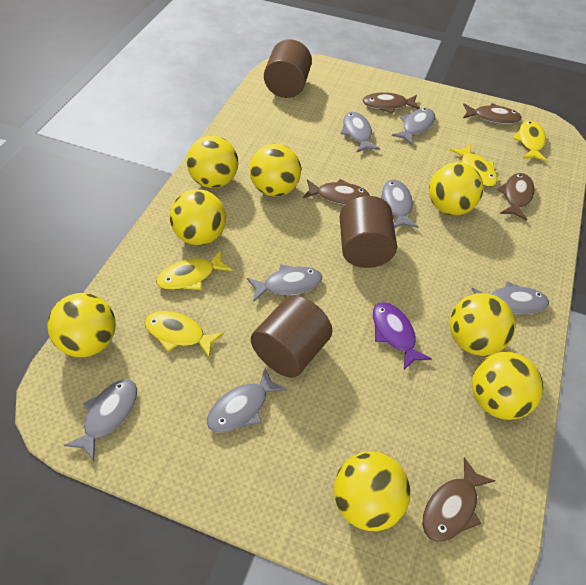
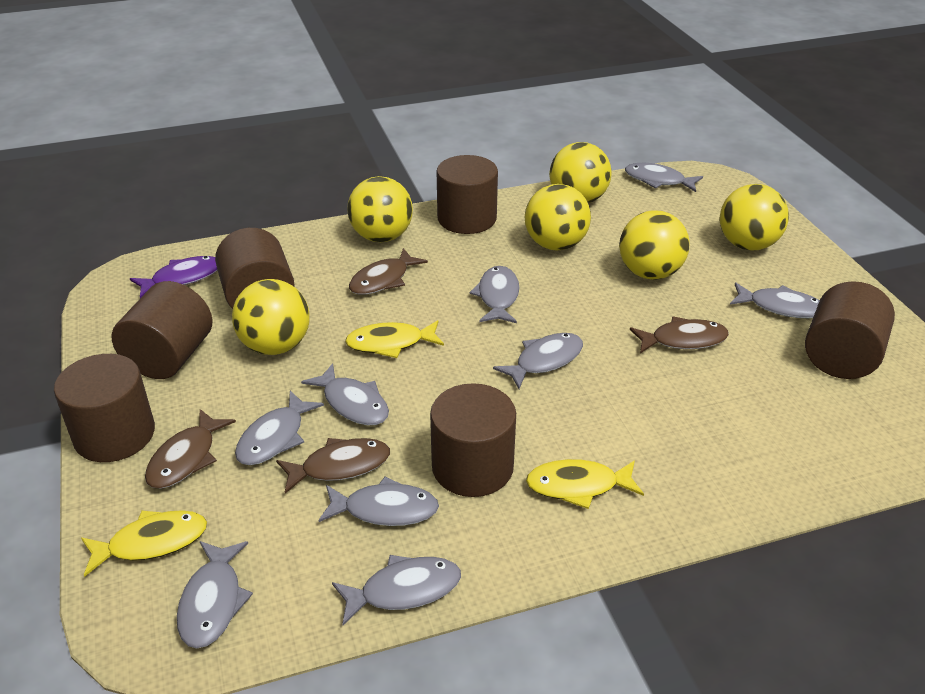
brown cylinder: 3 -> 6
brown fish: 5 -> 4
grey fish: 7 -> 9
yellow ball: 8 -> 6
yellow fish: 4 -> 3

